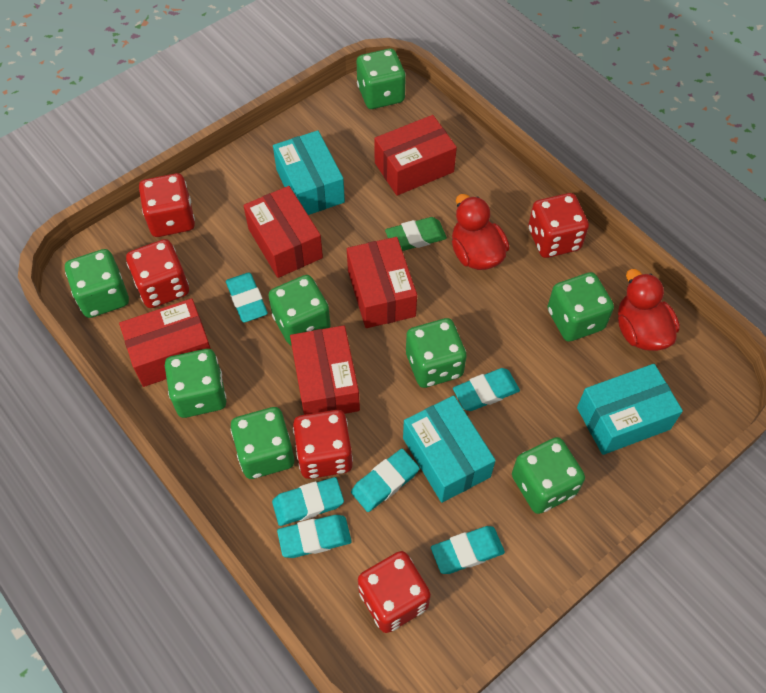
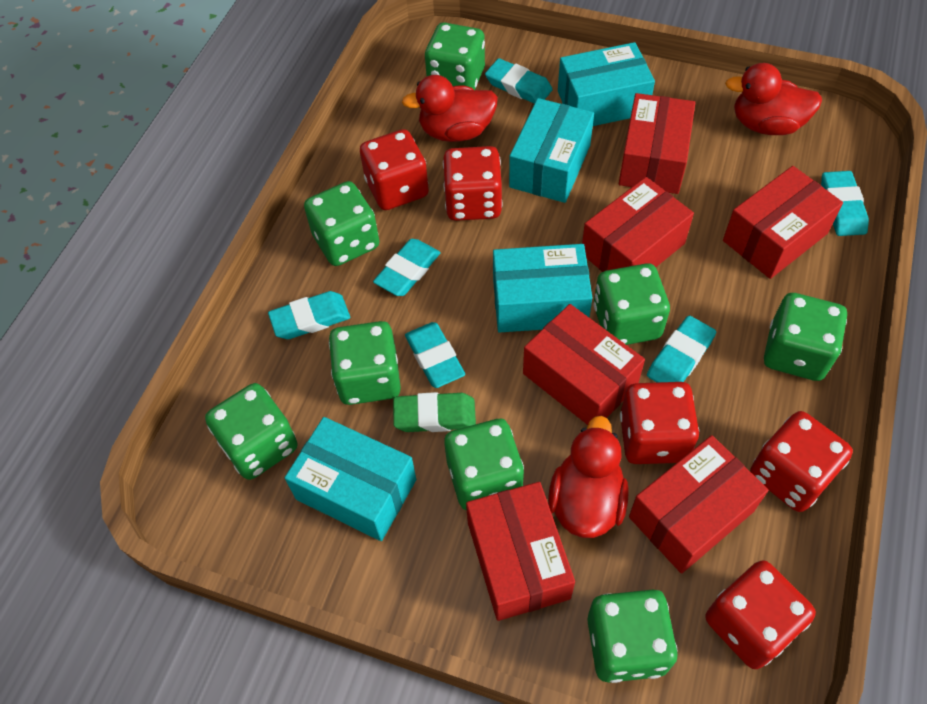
red box: 5 -> 6
red duck: 2 -> 3
turquoise box: 3 -> 4

